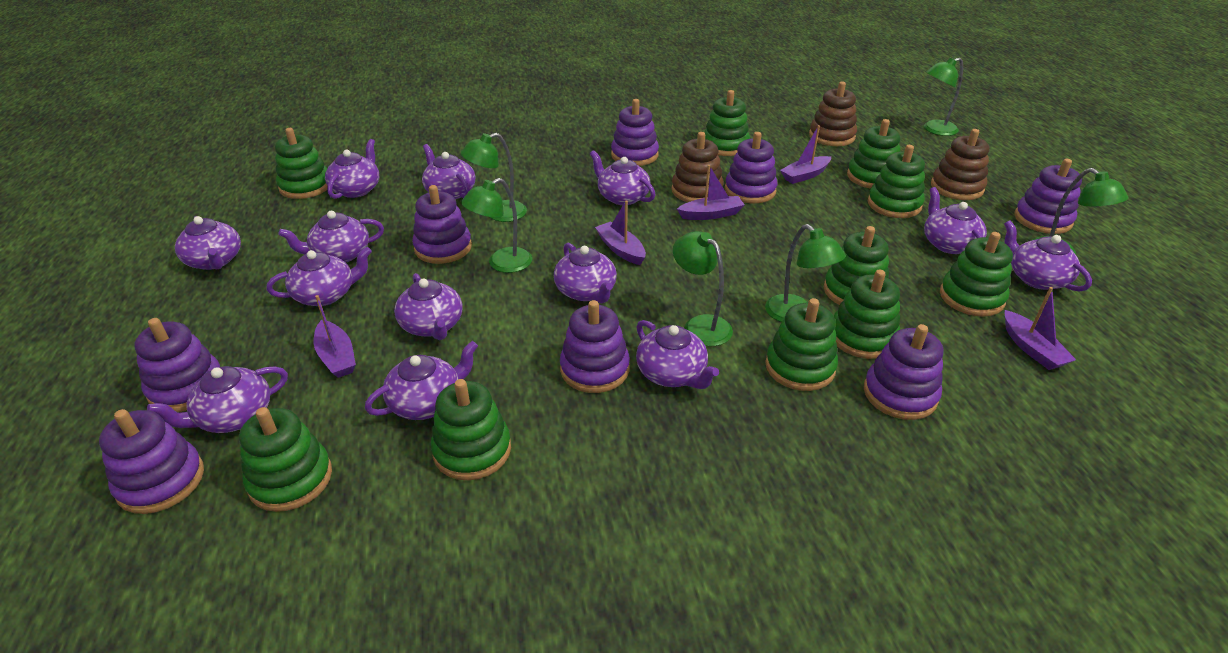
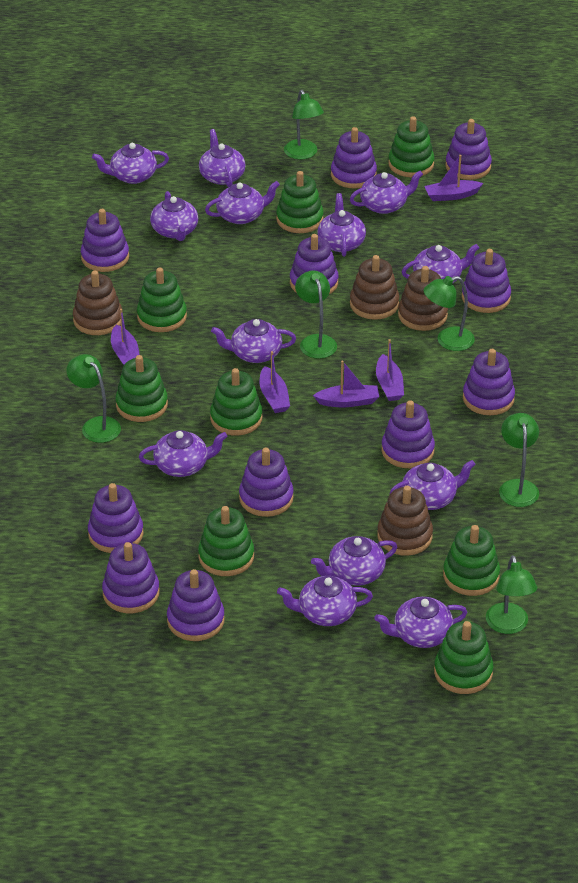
brown stacking toy: 3 -> 4
green stacking toy: 10 -> 8
purple stacking toy: 8 -> 11

